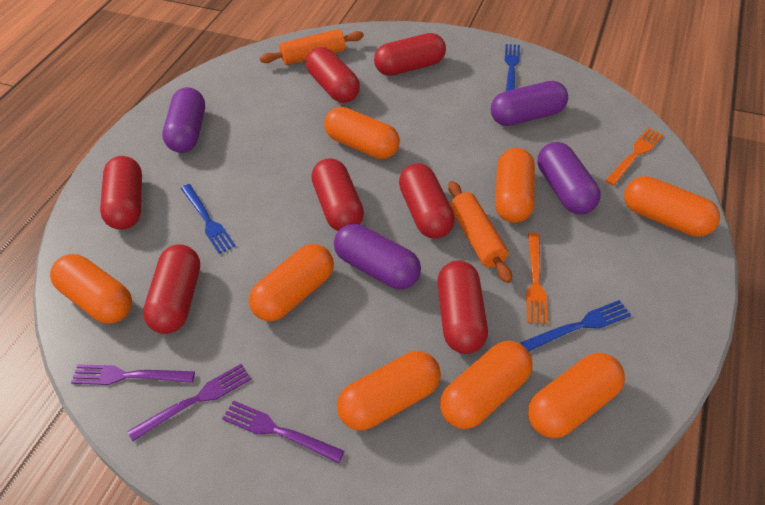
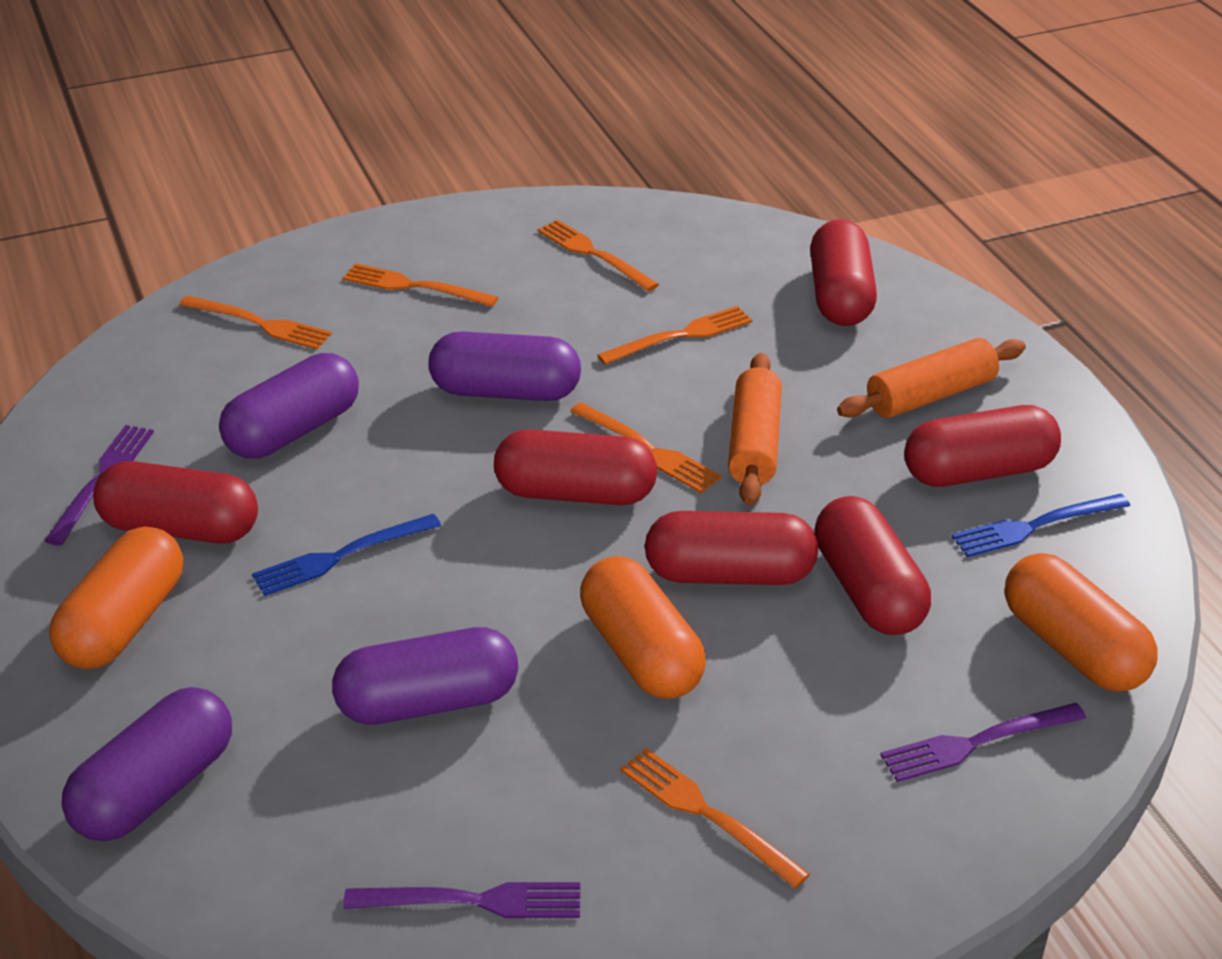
blue fork: 3 -> 2
orange capsule: 8 -> 3
orange fork: 2 -> 6
red capsule: 7 -> 6

